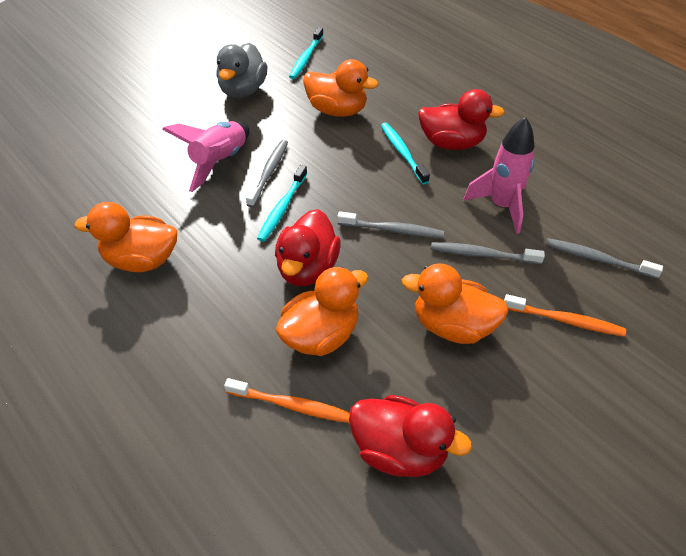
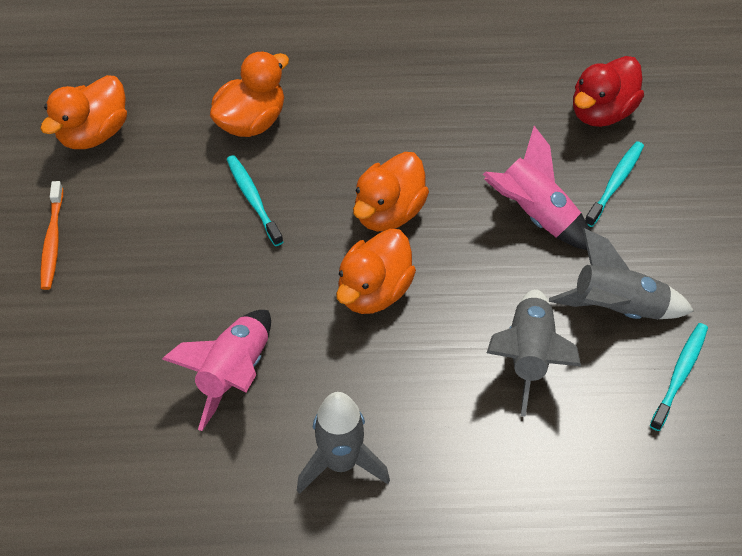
grey duck: 1 -> 0
grey rocket: 0 -> 3
grey toothbrush: 4 -> 0
orange toothbrush: 2 -> 1
red duck: 3 -> 1

